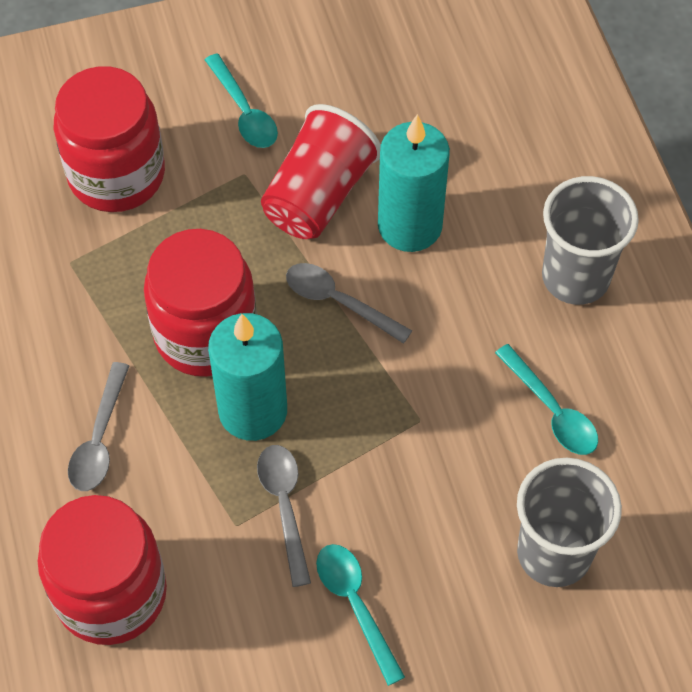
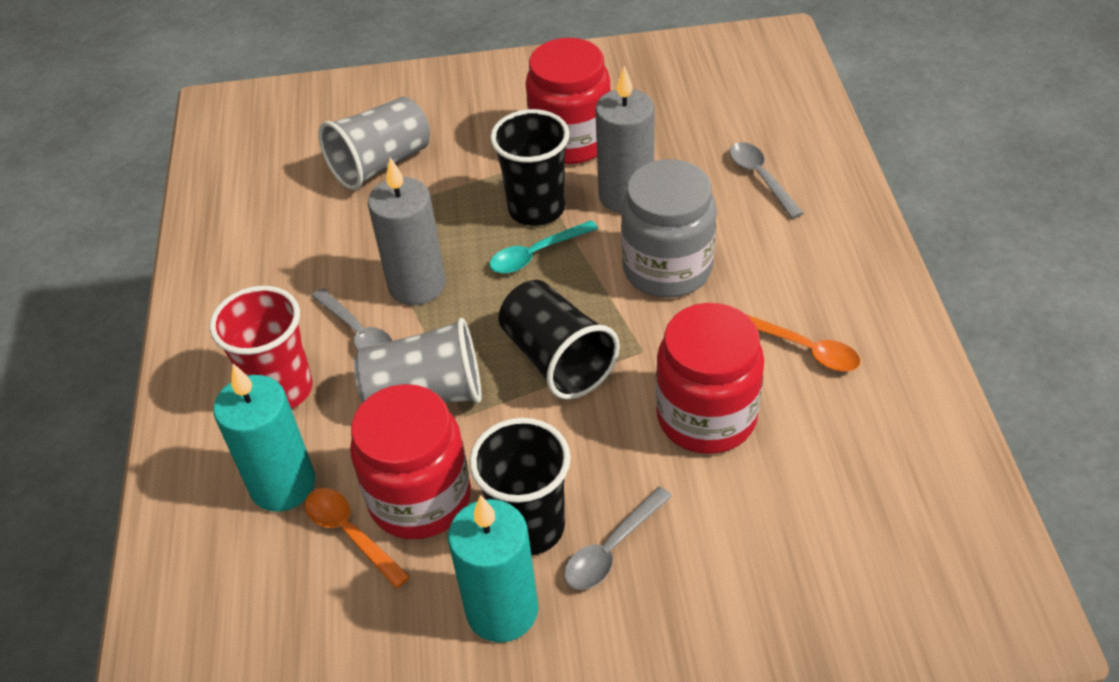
black cup: 0 -> 3
grey candle: 0 -> 2
grey jar: 0 -> 1
orange spoon: 0 -> 2
turquoise spoon: 3 -> 1

